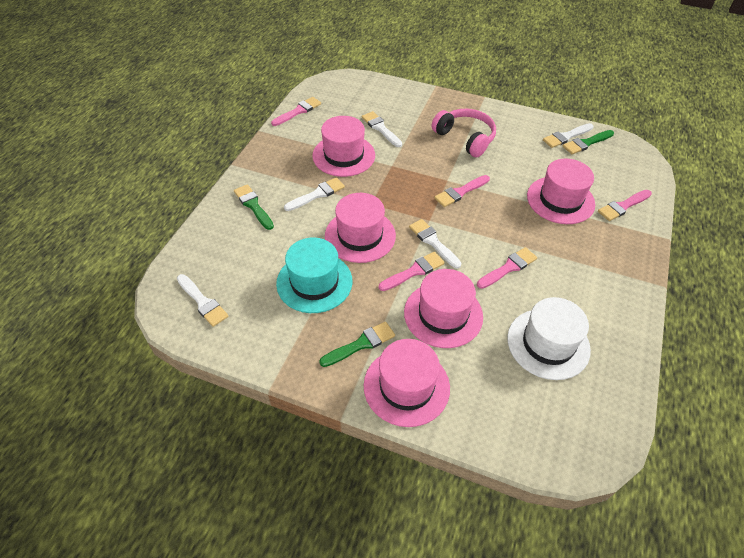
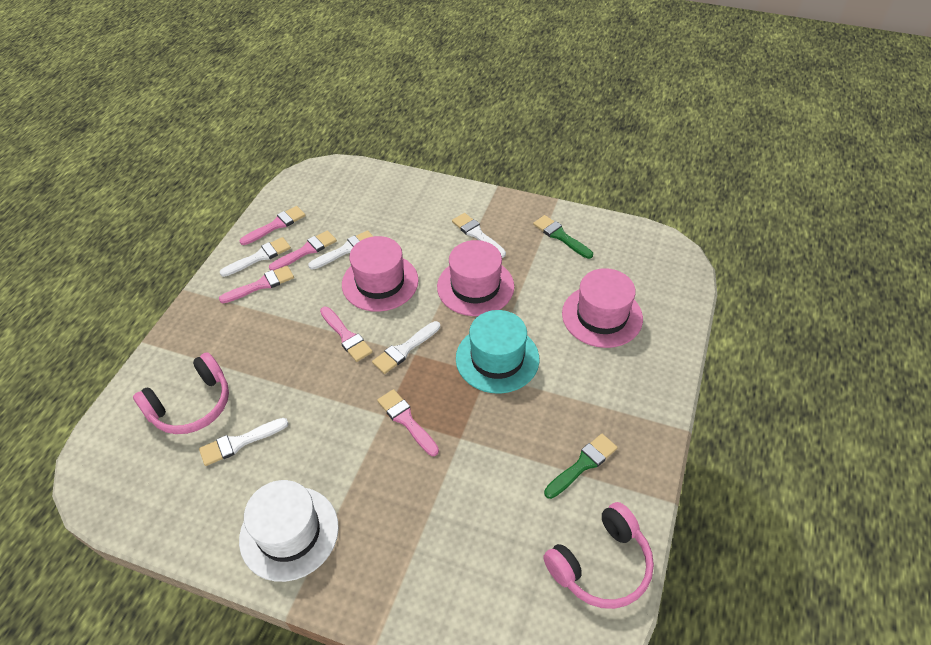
green brush: 3 -> 2
pink hat: 5 -> 3
pink headphones: 1 -> 2

